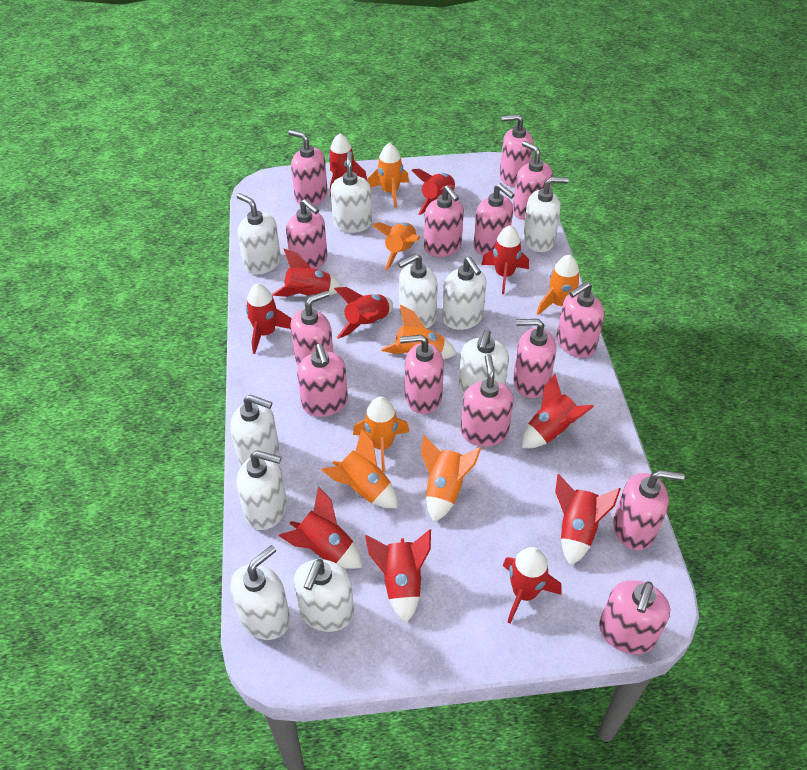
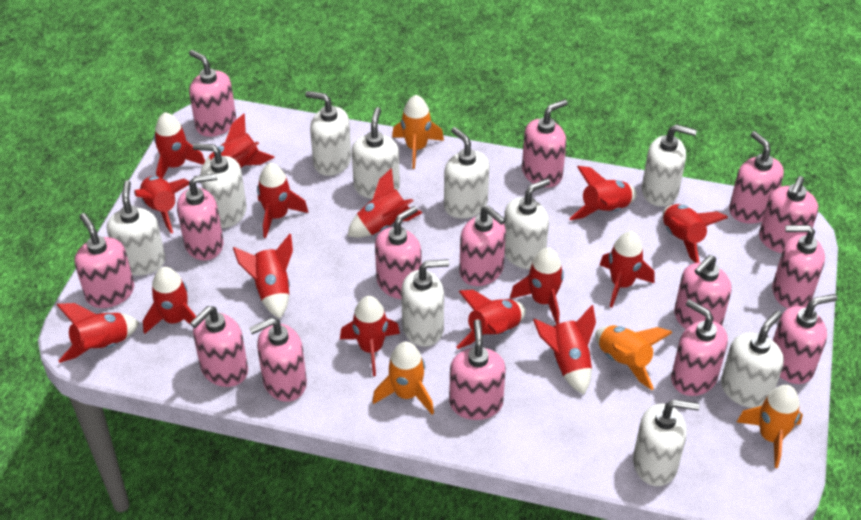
orange rocket: 7 -> 4
pink soap dispenser: 14 -> 15
red rocket: 11 -> 15

